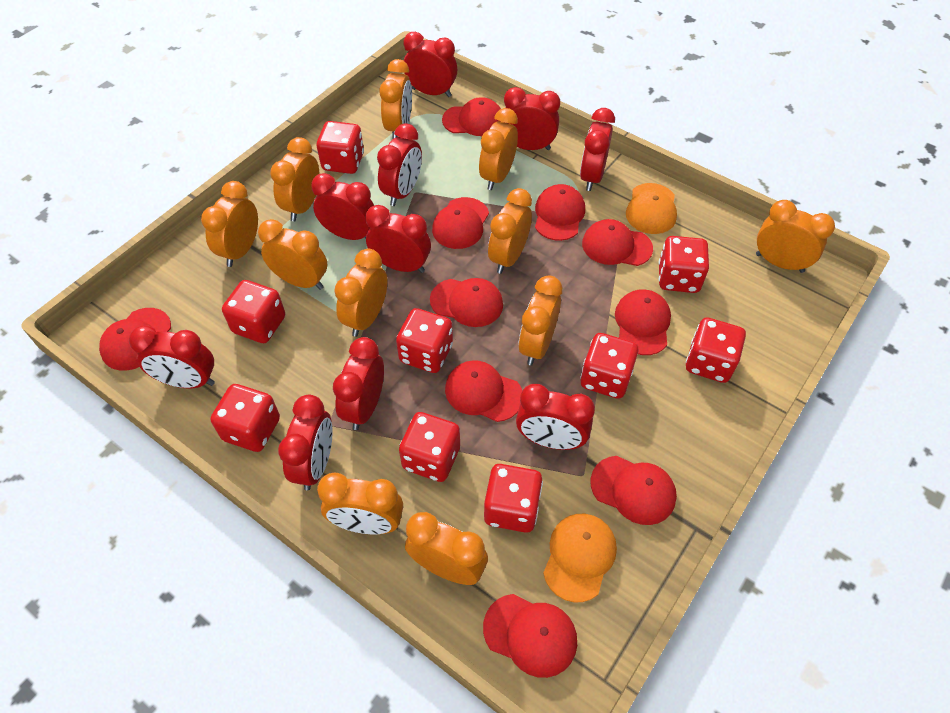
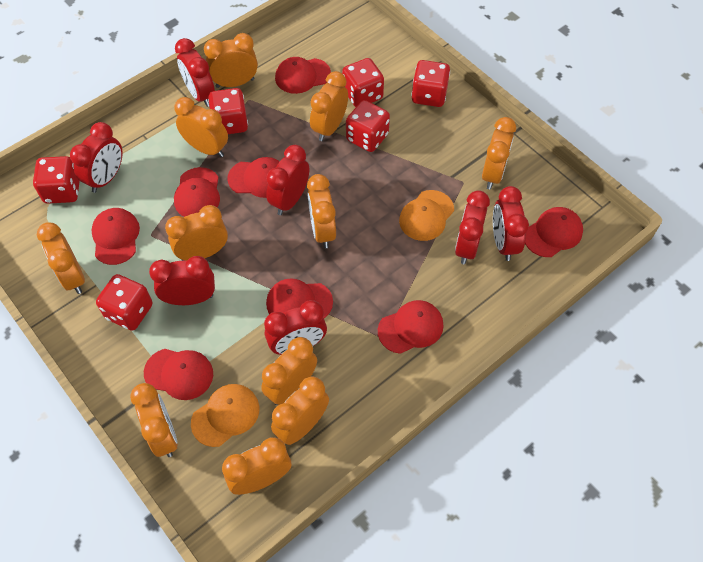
red cap: 10 -> 8
red clock: 10 -> 7
red dice: 9 -> 6

